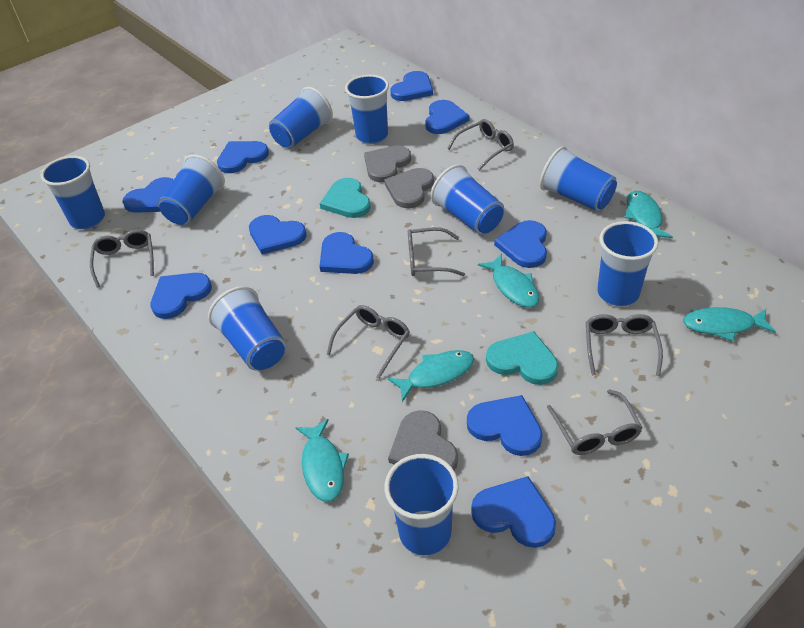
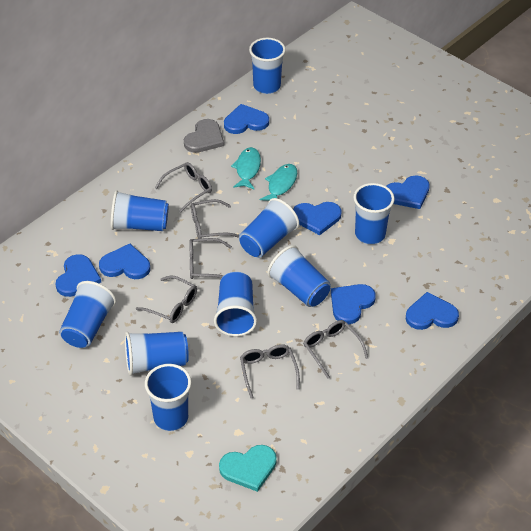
blue heart: 10 -> 7
grey heart: 3 -> 1
turquoise fish: 5 -> 2
turquoise heart: 2 -> 1

